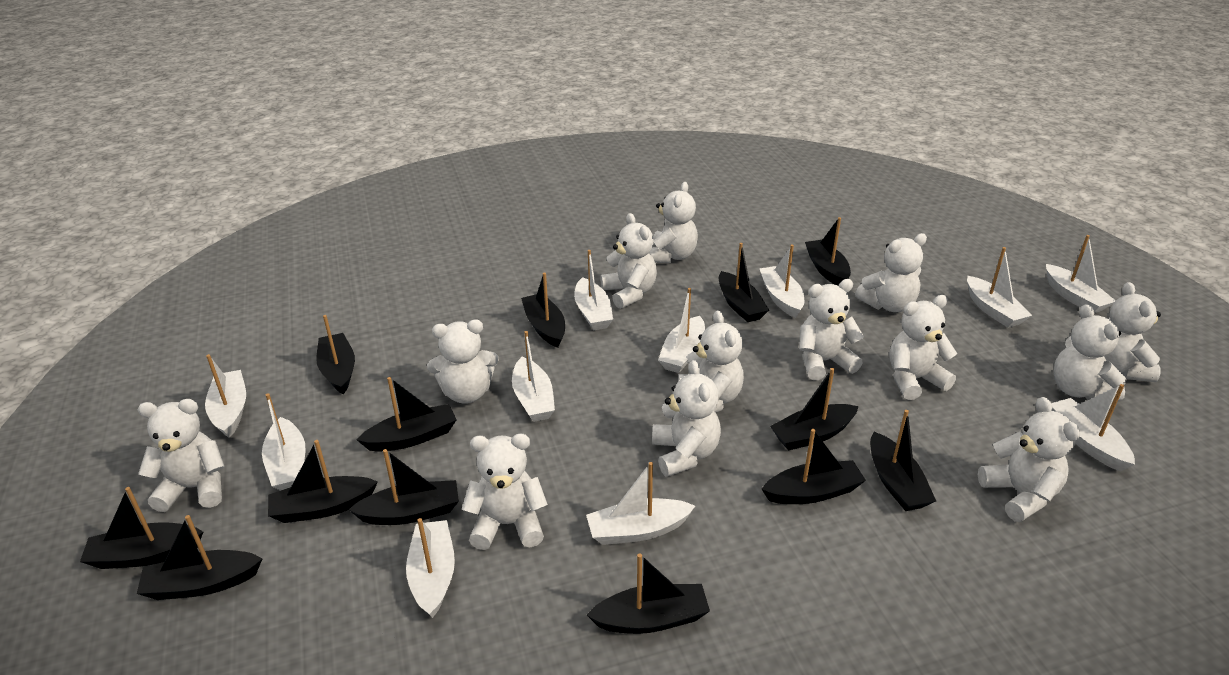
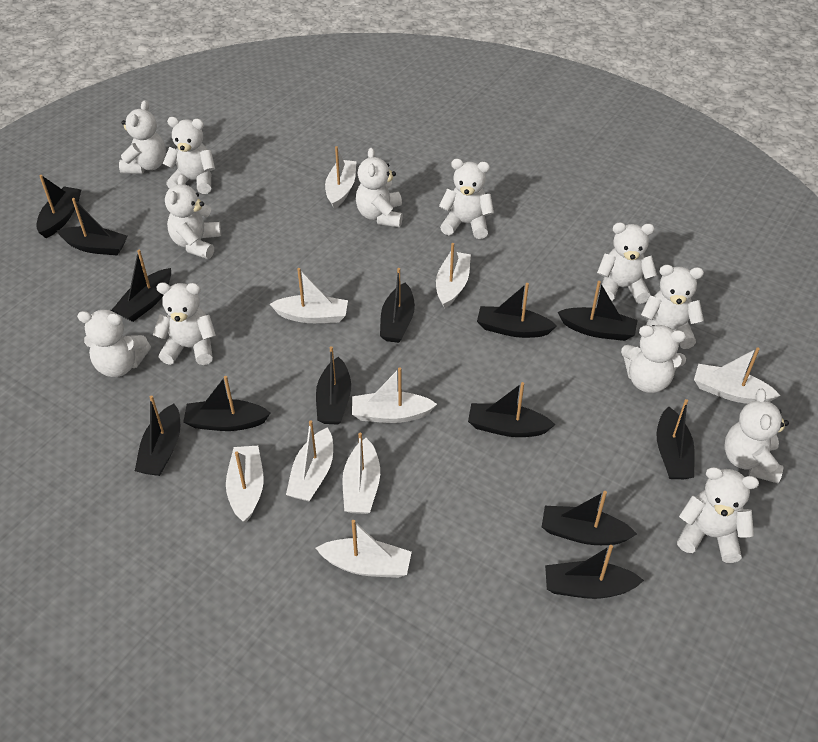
white boat: 11 -> 9
white teddy bear: 13 -> 12

